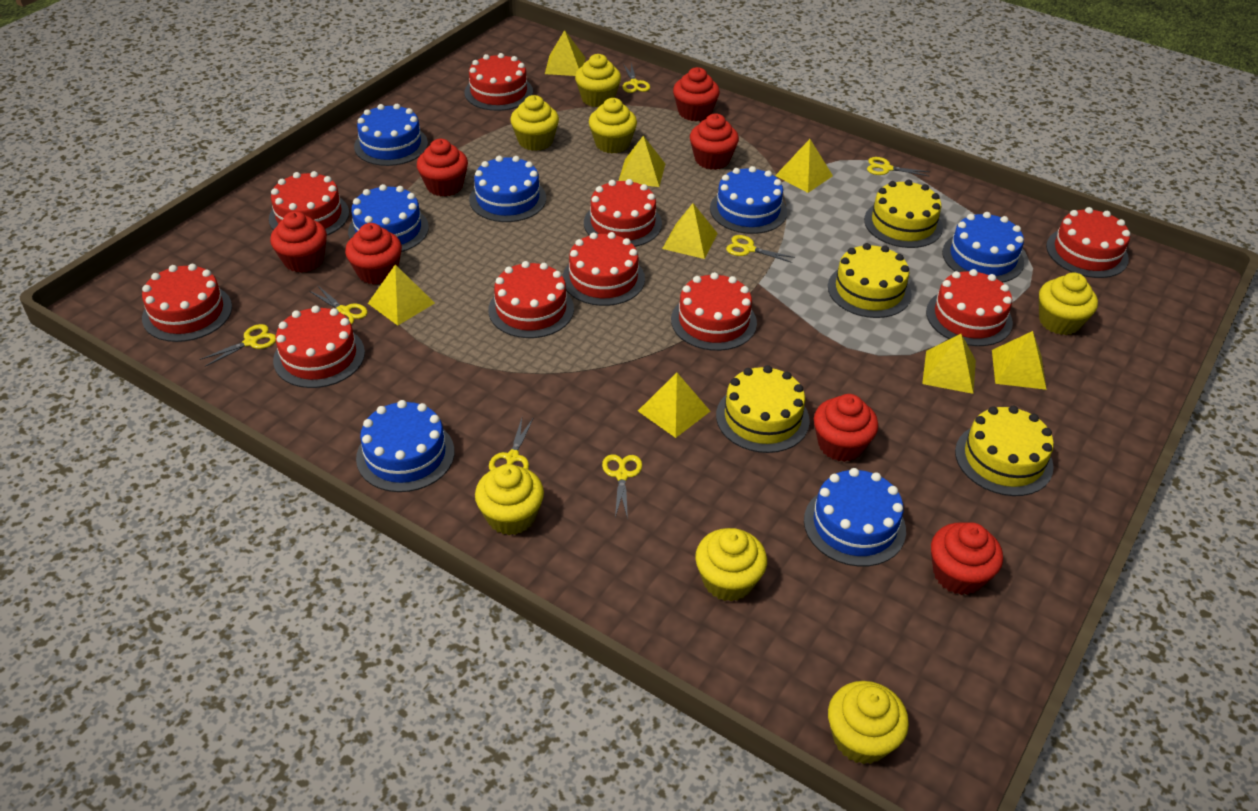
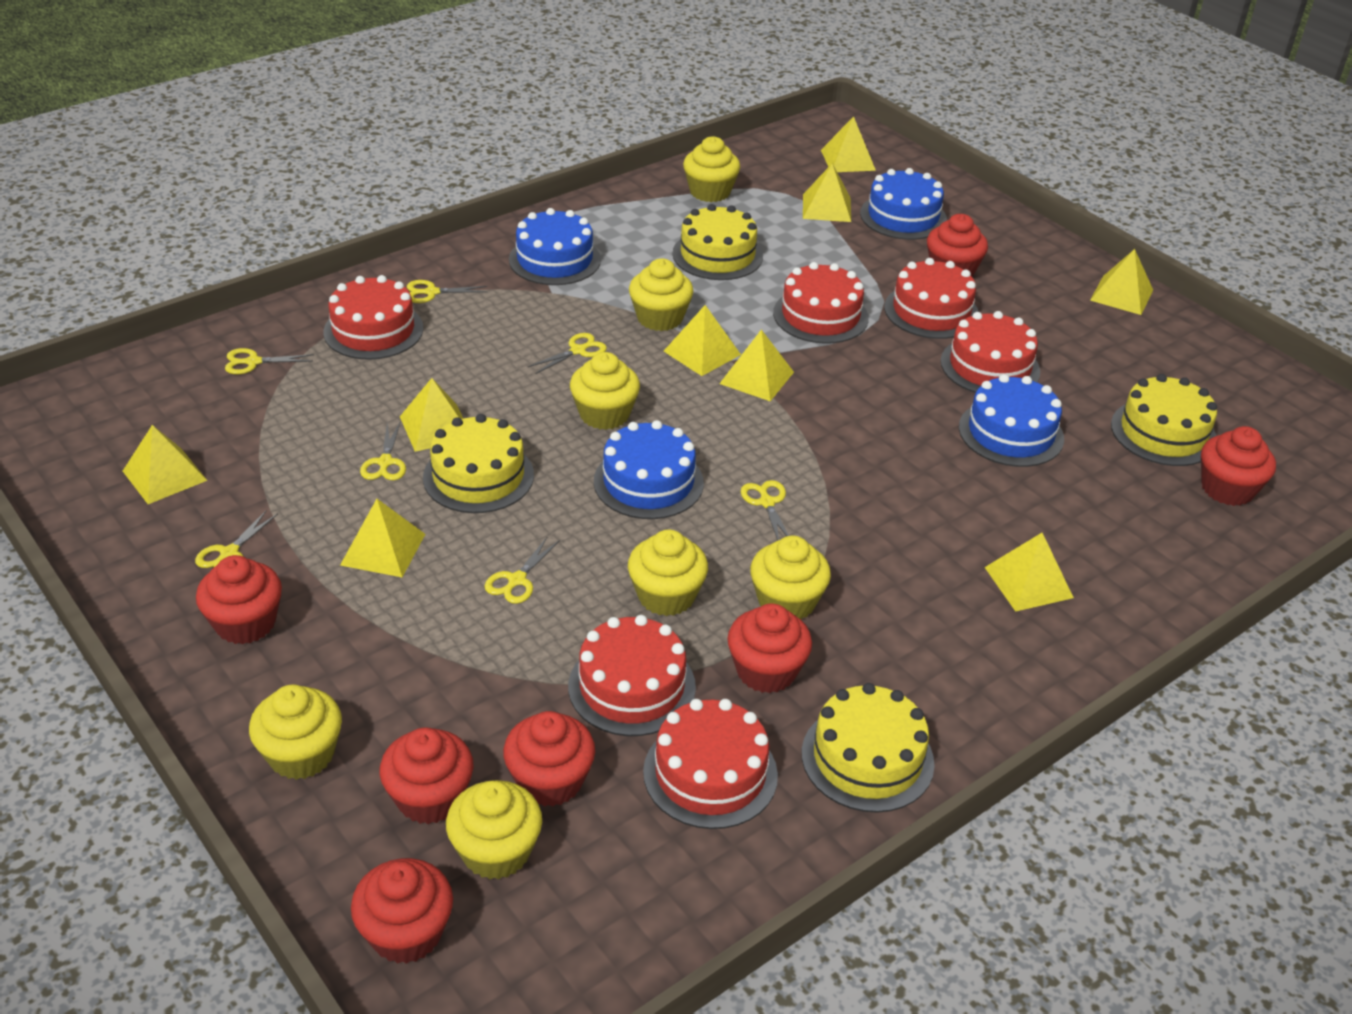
blue cake: 7 -> 4
red cake: 10 -> 6
yellow pyramid: 8 -> 9

